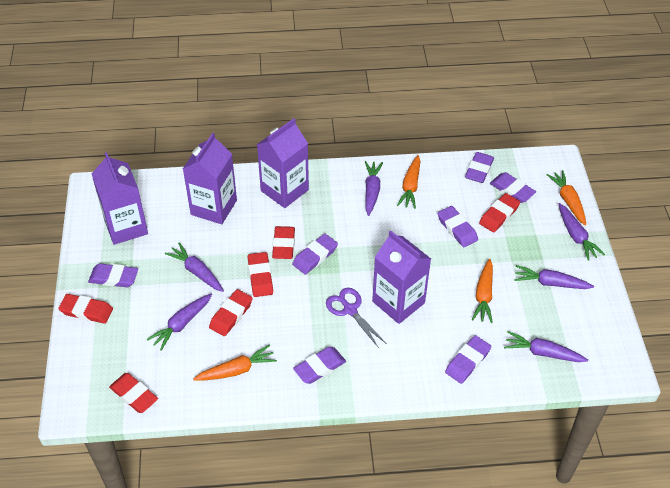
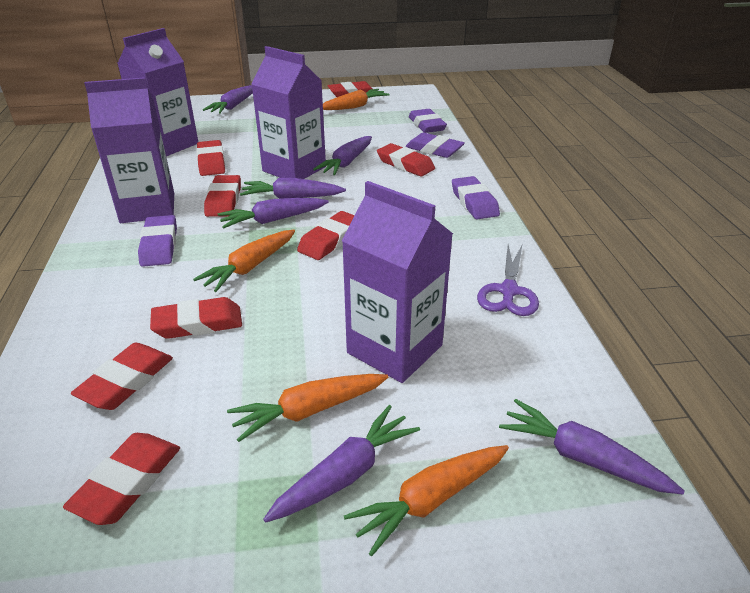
purple eraser: 7 -> 4
red eraser: 6 -> 8

